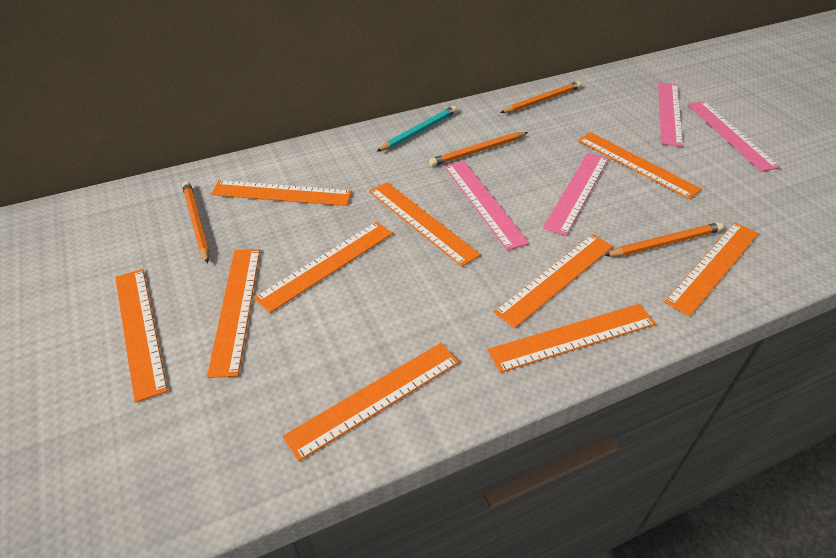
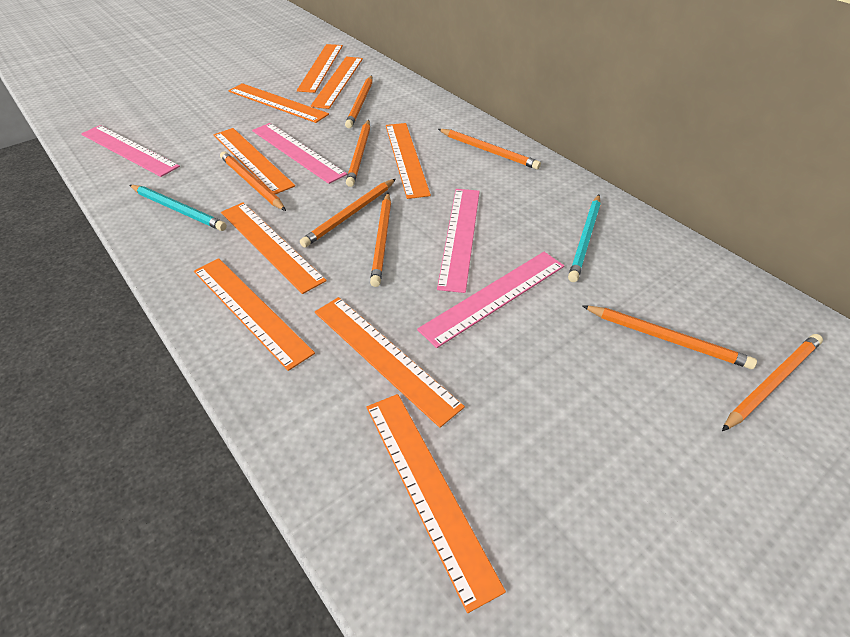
orange pencil: 4 -> 8
orange ruler: 10 -> 9
turquoise pencil: 1 -> 2

